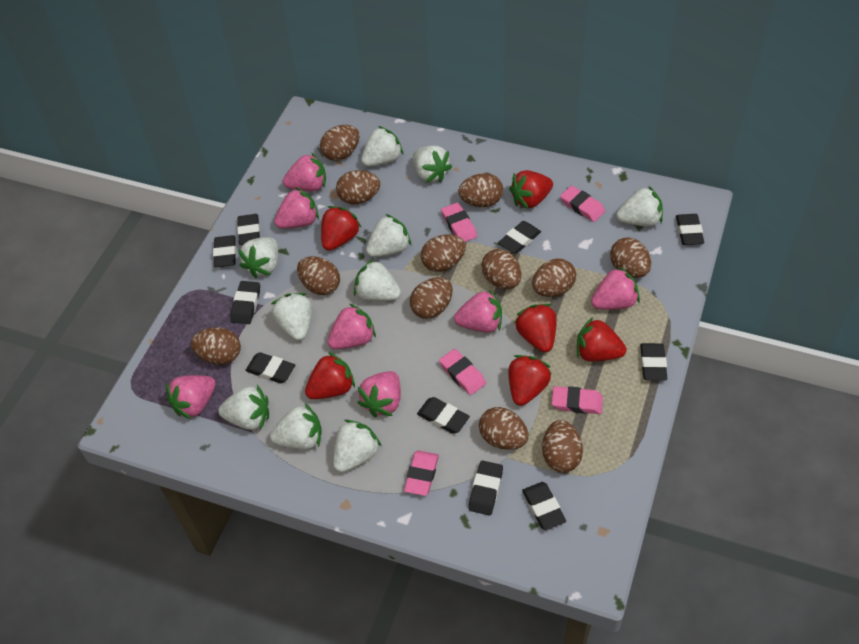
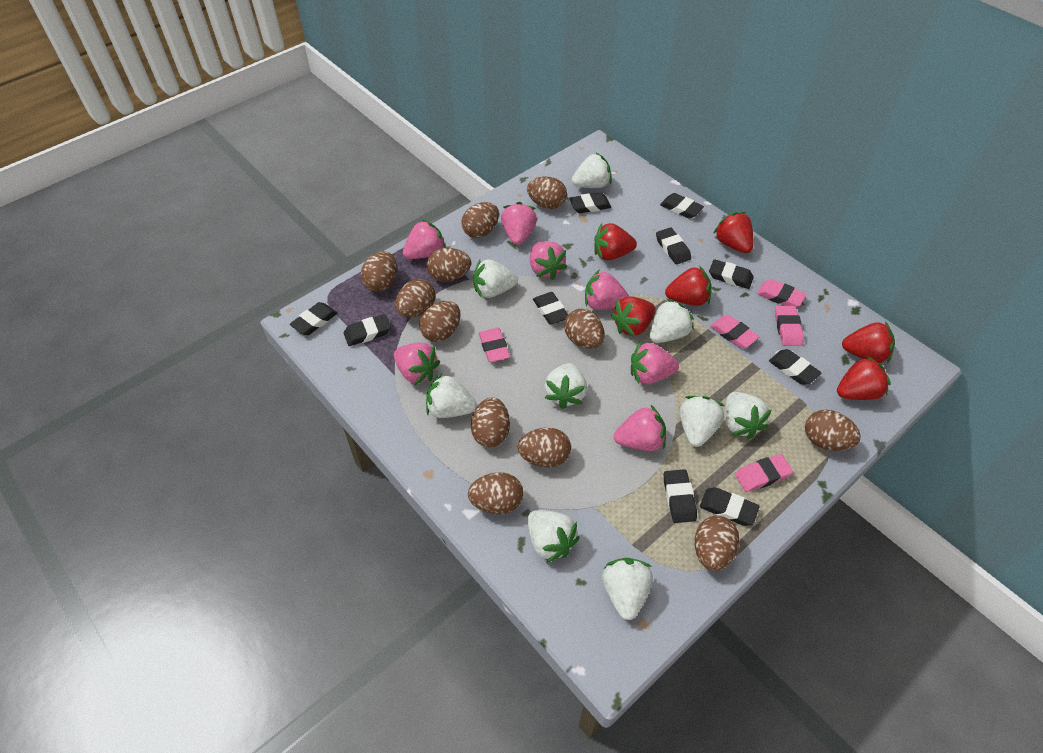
white strawberry: 10 -> 9

